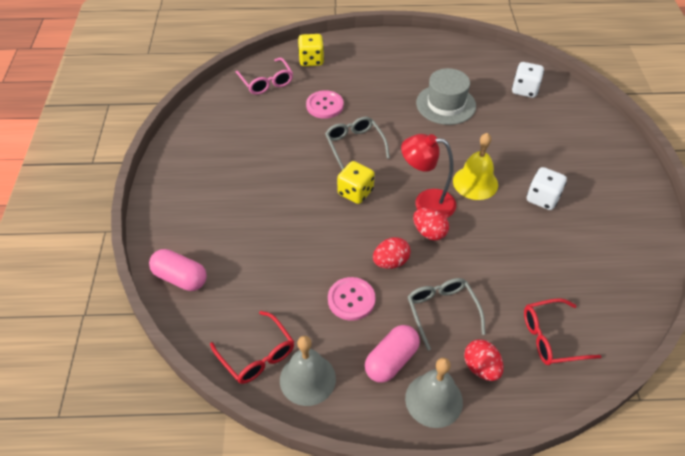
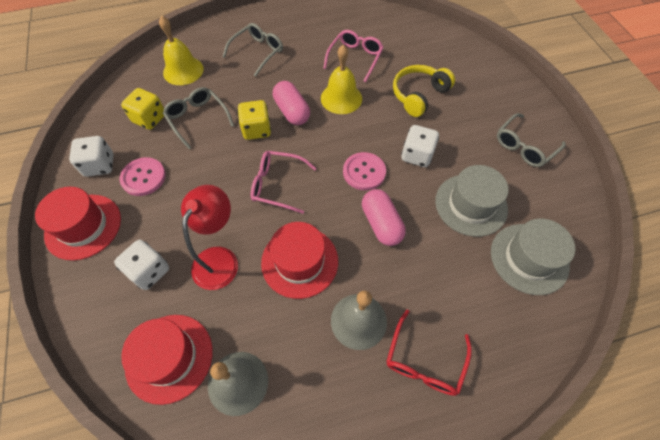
grey glasses: 2 -> 3
grey hat: 1 -> 2
pink glasses: 1 -> 2
red egg: 3 -> 0
red glasses: 2 -> 1
red hat: 0 -> 3
white dice: 2 -> 3
yellow bell: 1 -> 2
yellow headphones: 0 -> 1

